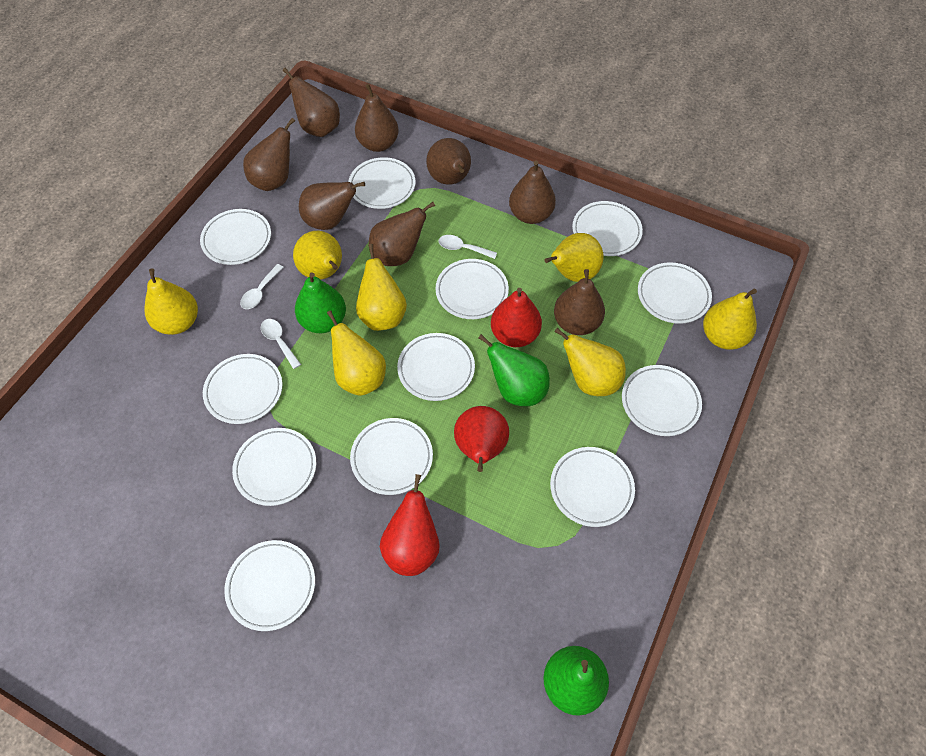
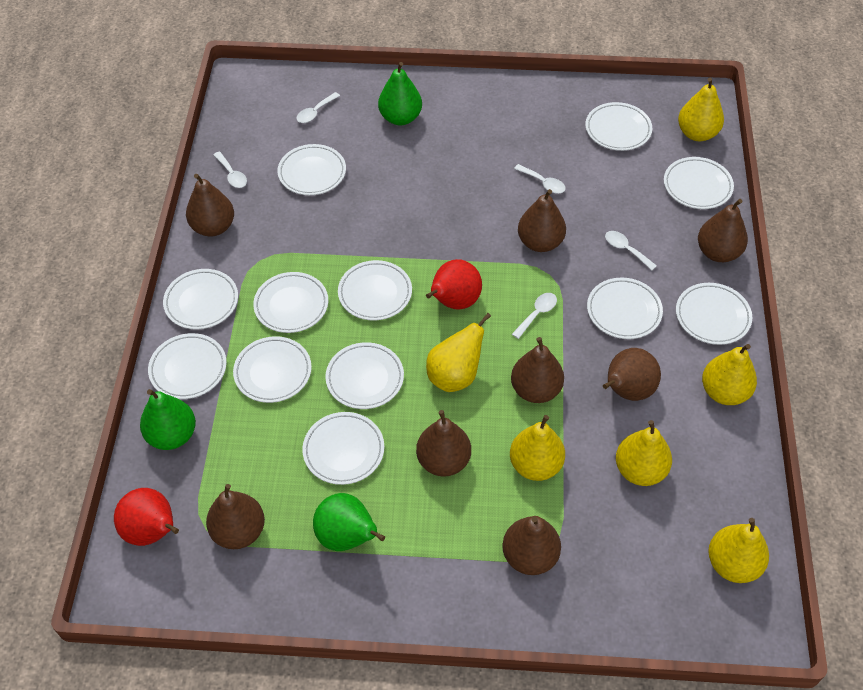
red pear: 3 -> 2
white spoon: 3 -> 5
yellow pear: 7 -> 6

